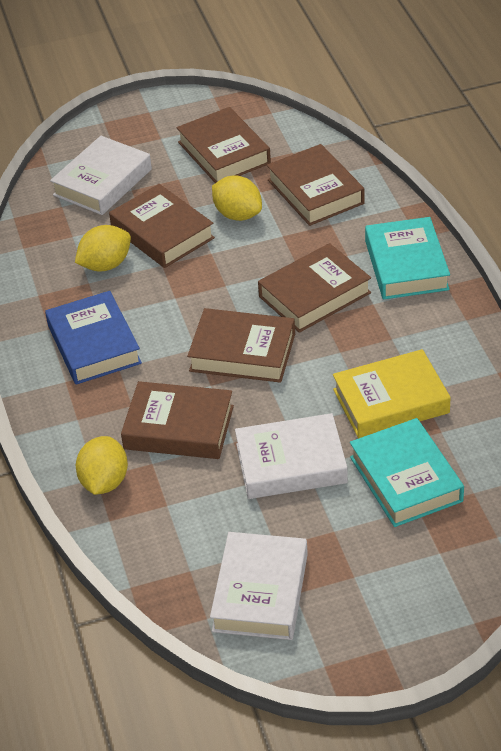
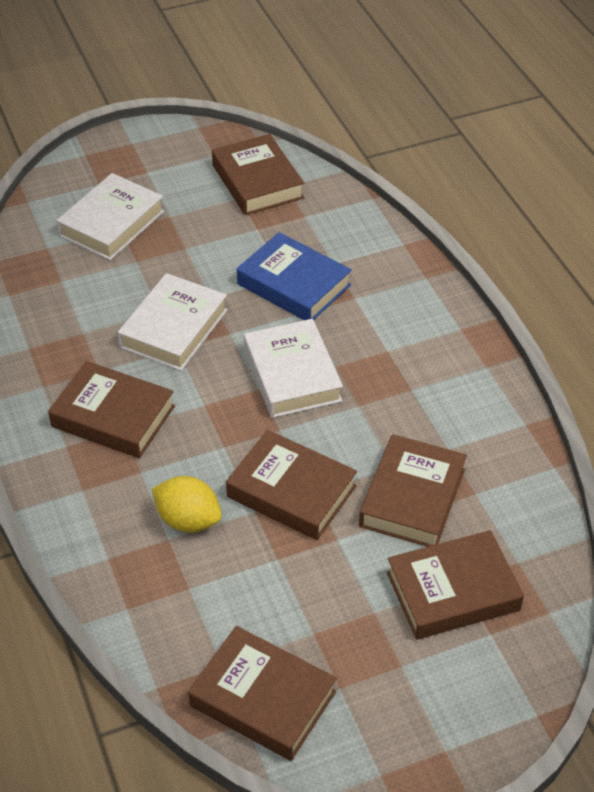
turquoise book: 2 -> 0
yellow book: 1 -> 0
yellow lemon: 3 -> 1

